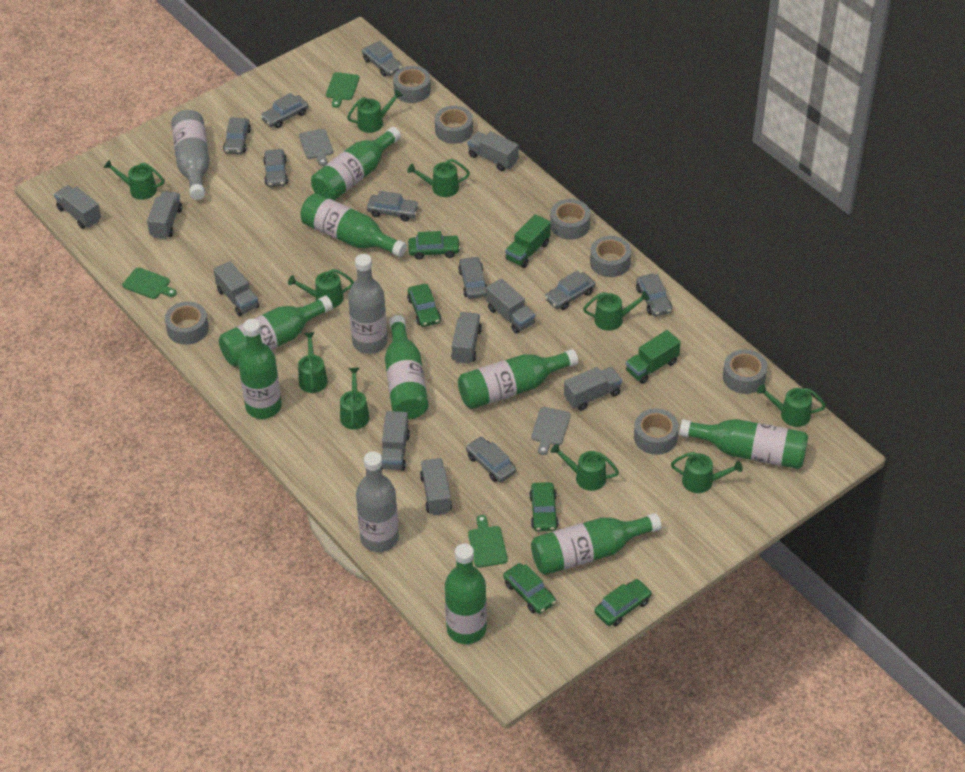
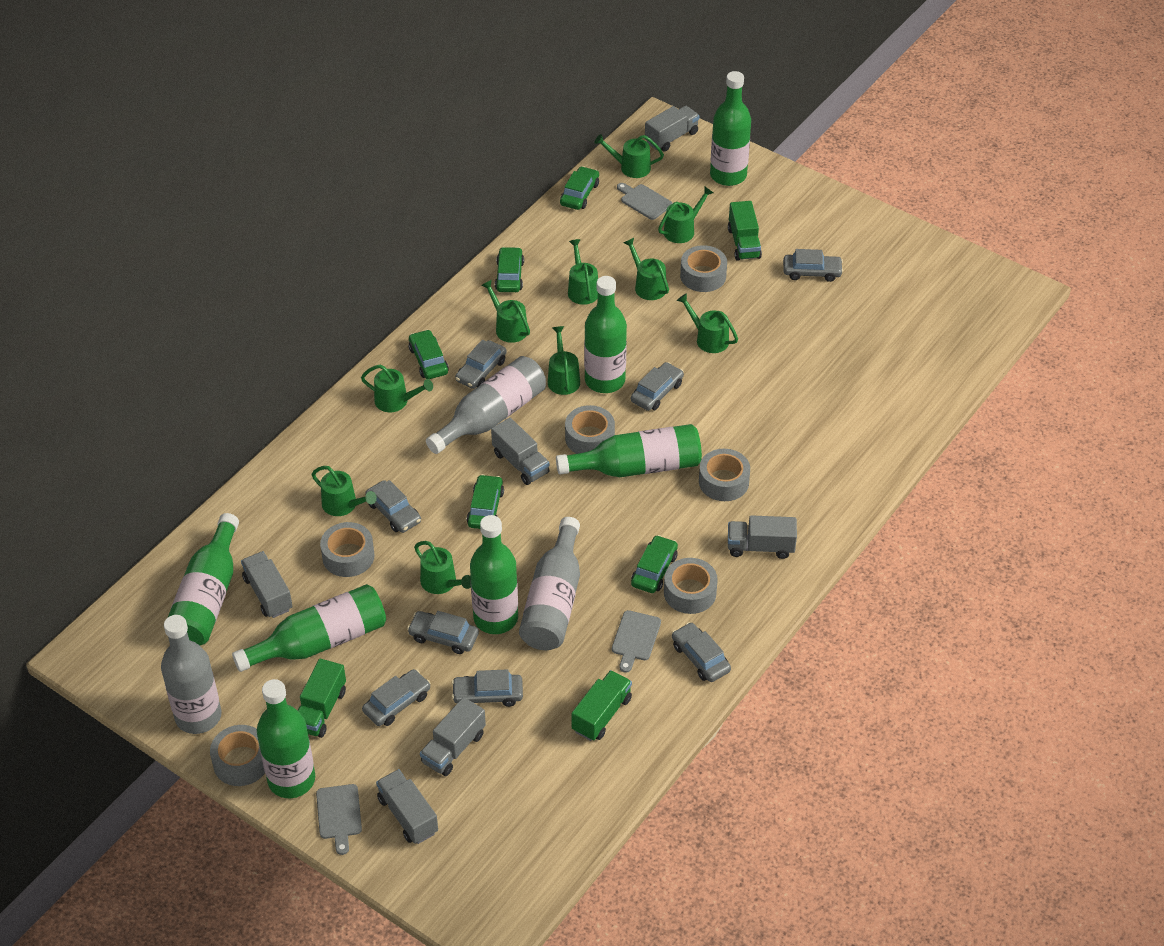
green bottle: 9 -> 7
green cutting board: 3 -> 0
green truck: 2 -> 3
grey car: 9 -> 8
grey cutting board: 2 -> 3
grey tape: 7 -> 6
grey truck: 9 -> 6

